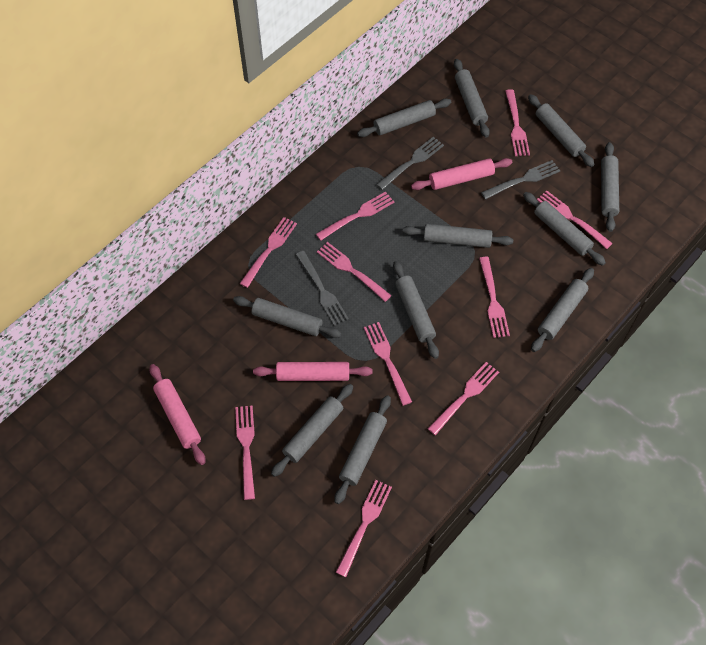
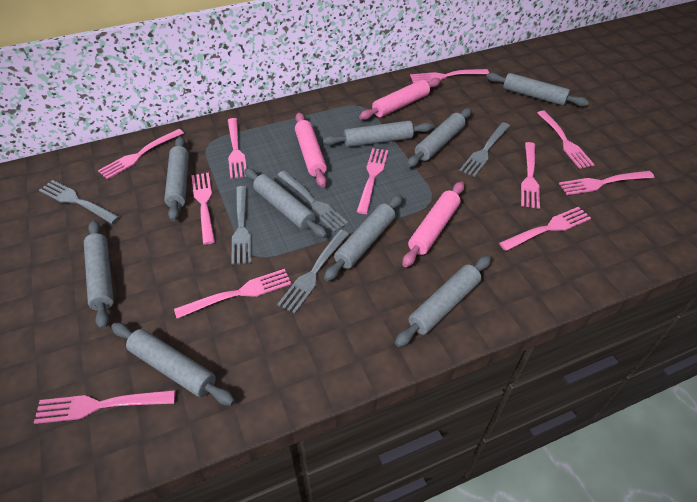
grey fork: 3 -> 5
grey rolling pin: 11 -> 9
pink fork: 10 -> 11

